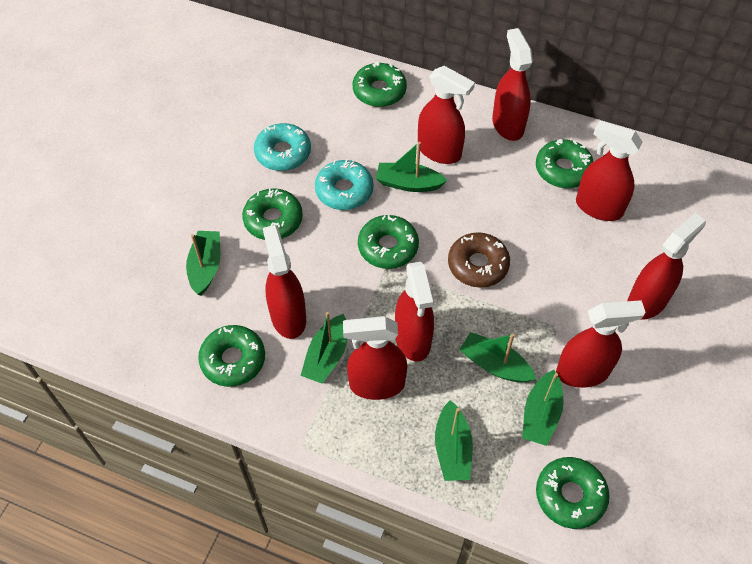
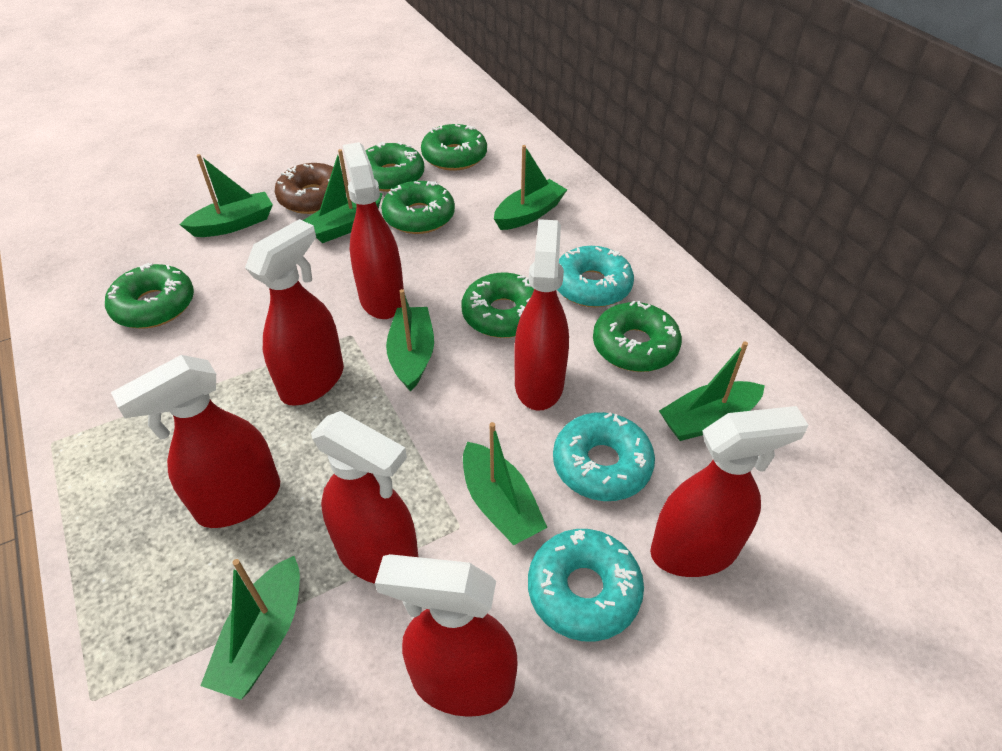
green boat: 6 -> 7
red spray bottle: 8 -> 7
turquoise donut: 2 -> 3

